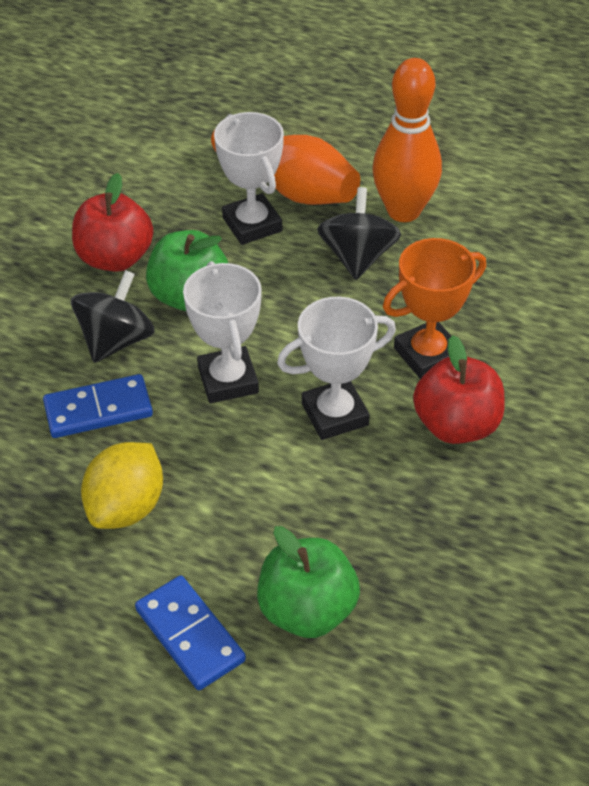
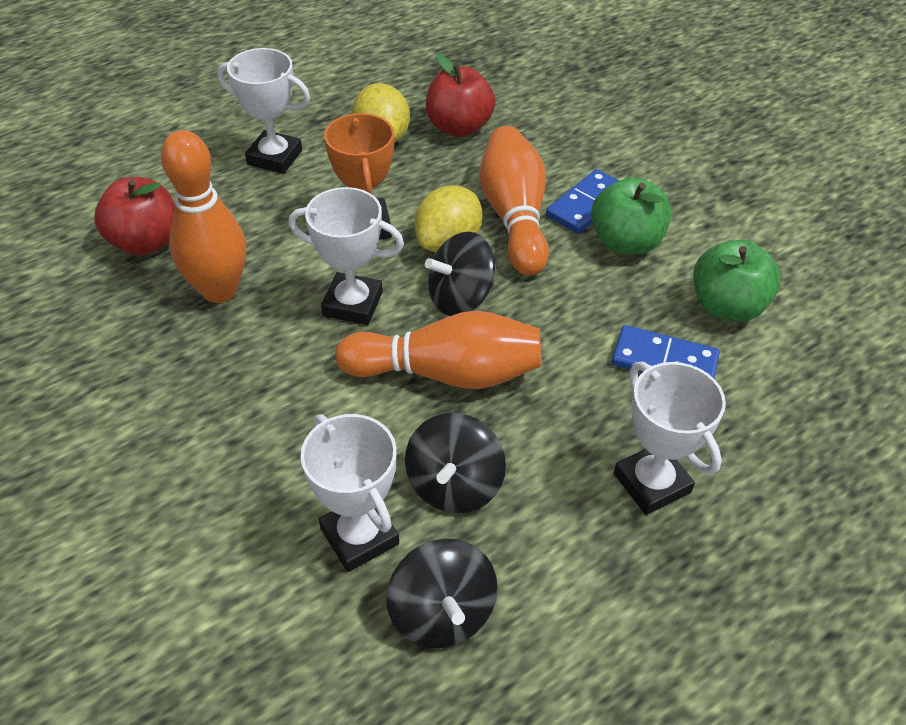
black spinning top: 2 -> 3
orange bowling pin: 2 -> 3
white trophy: 3 -> 4
yellow lemon: 1 -> 2

